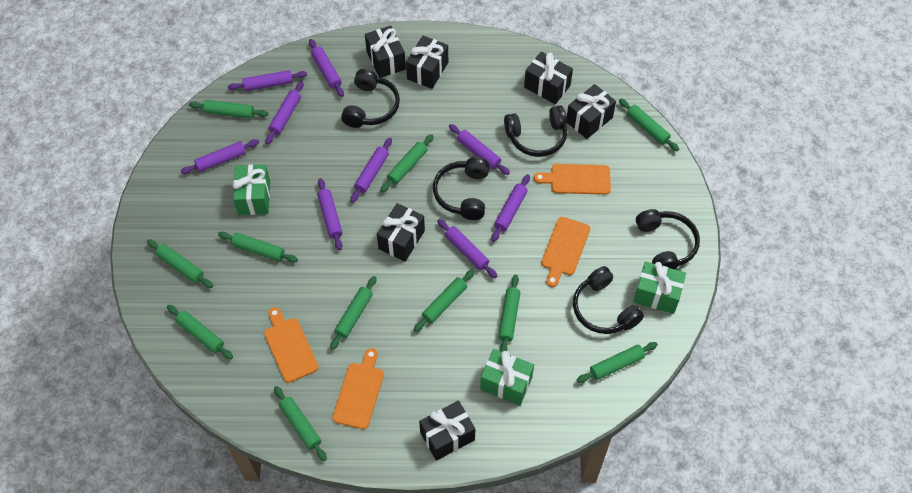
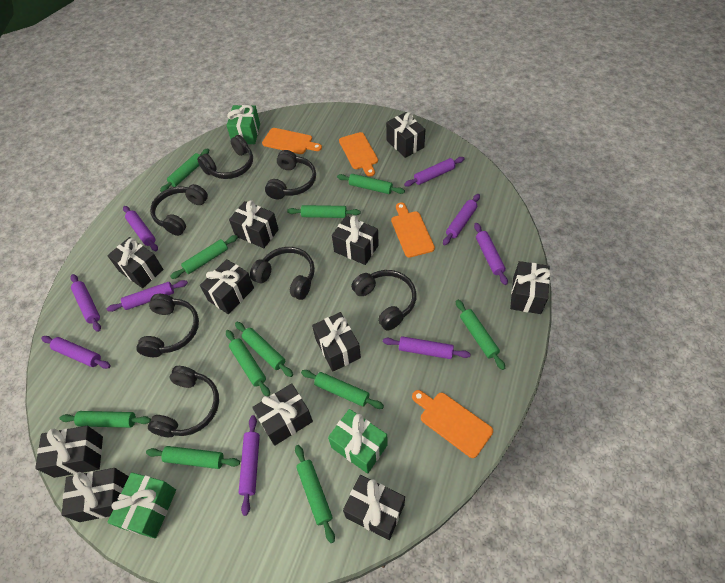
black gift: 6 -> 11
black headphones: 5 -> 7

